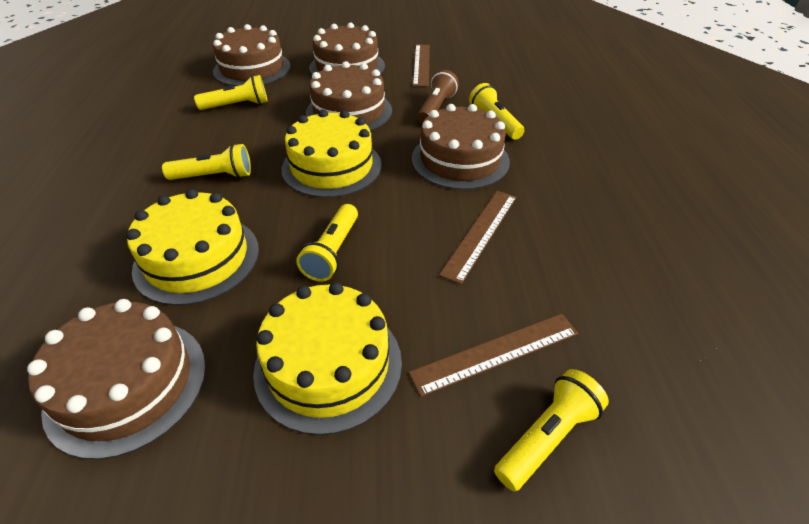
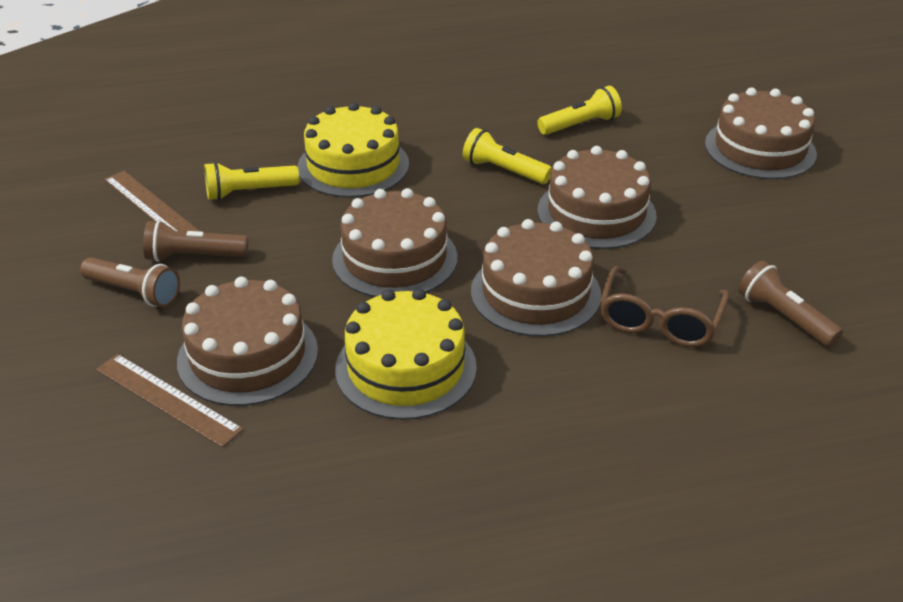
brown flashlight: 1 -> 3
brown glasses: 0 -> 1
brown ruler: 3 -> 2
yellow cake: 3 -> 2
yellow flashlight: 5 -> 3

